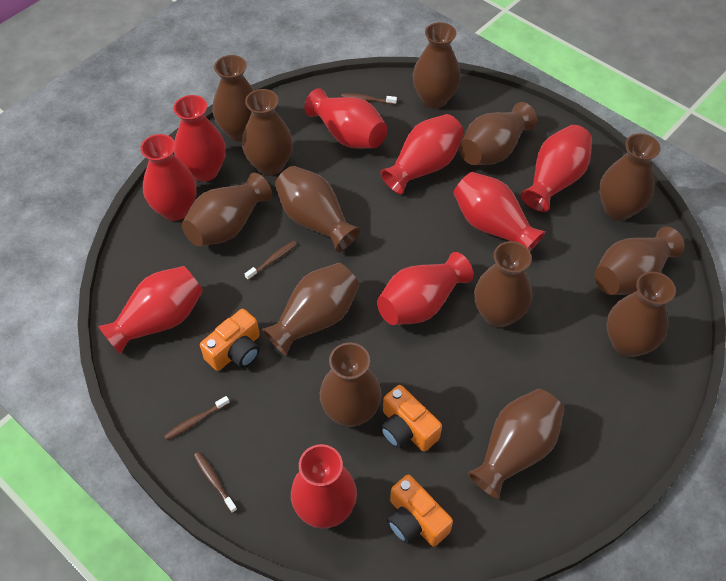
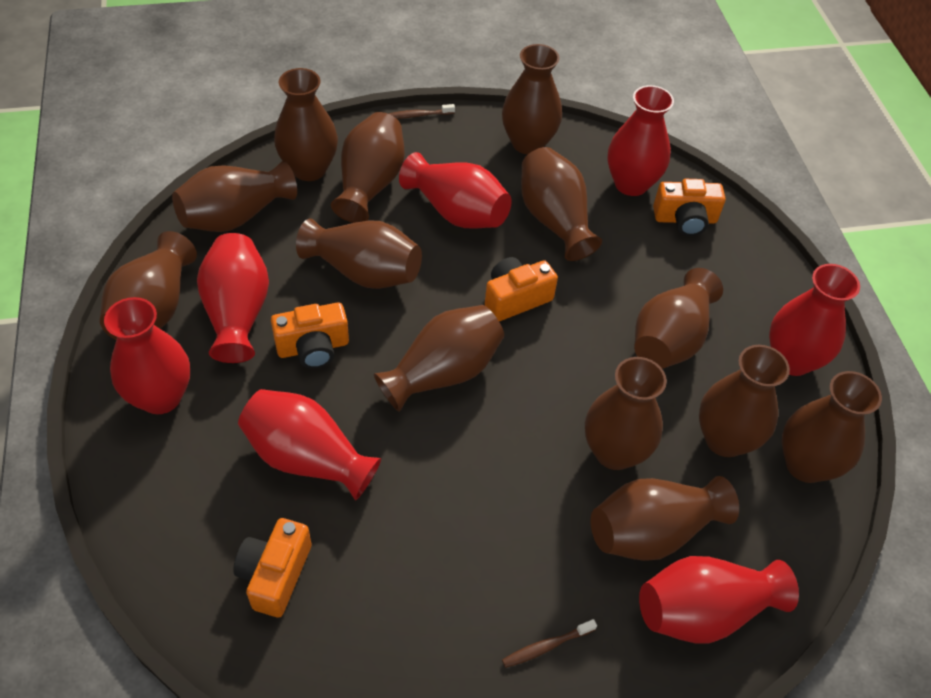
brown toothbrush: 4 -> 2
orange camera: 3 -> 4
red vase: 9 -> 7

